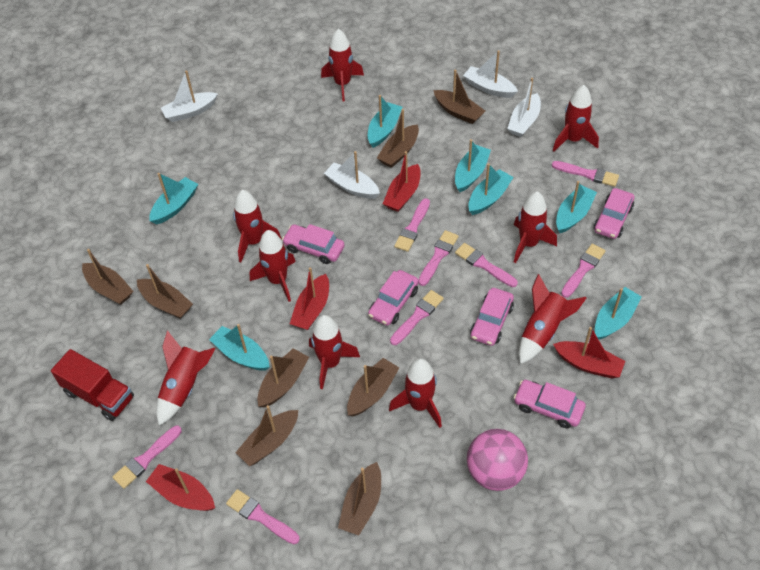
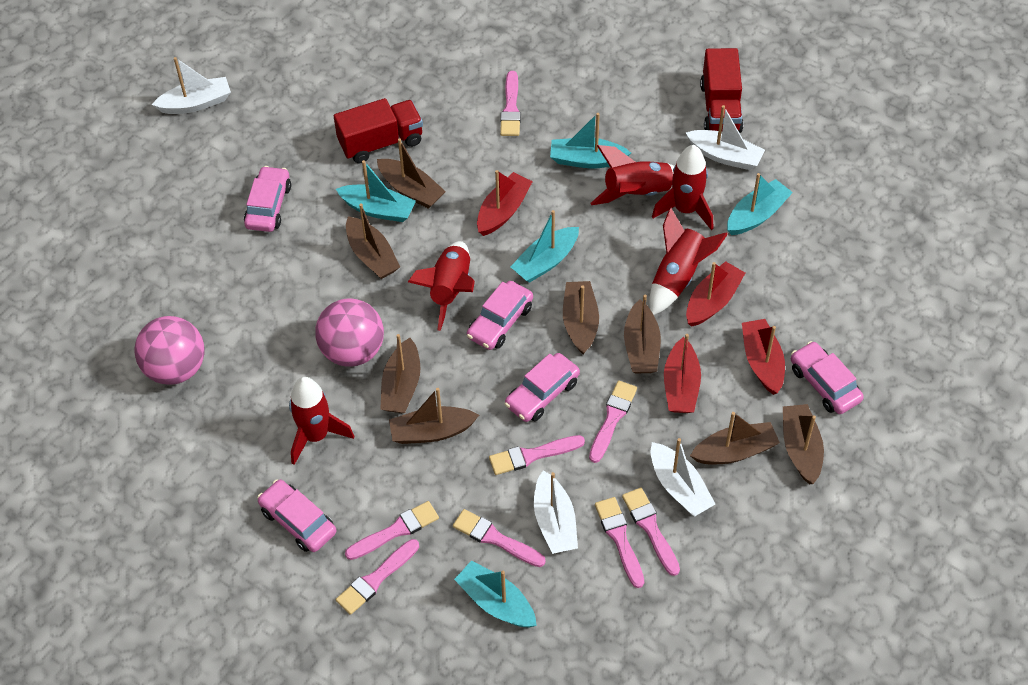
pink ball: 1 -> 2
red rocket: 9 -> 5
red truck: 1 -> 2
turquoise boat: 7 -> 5

